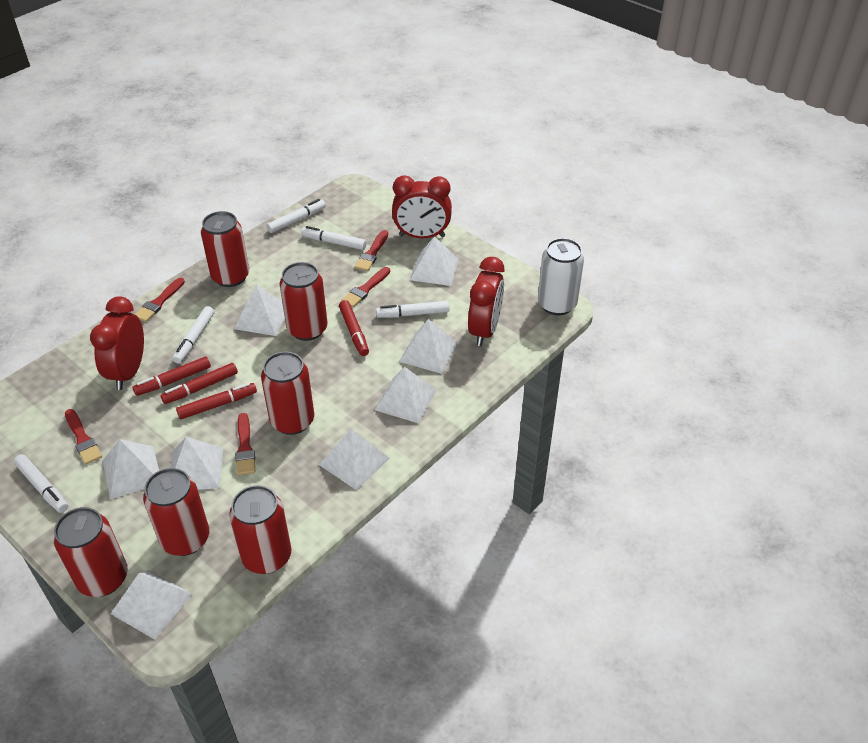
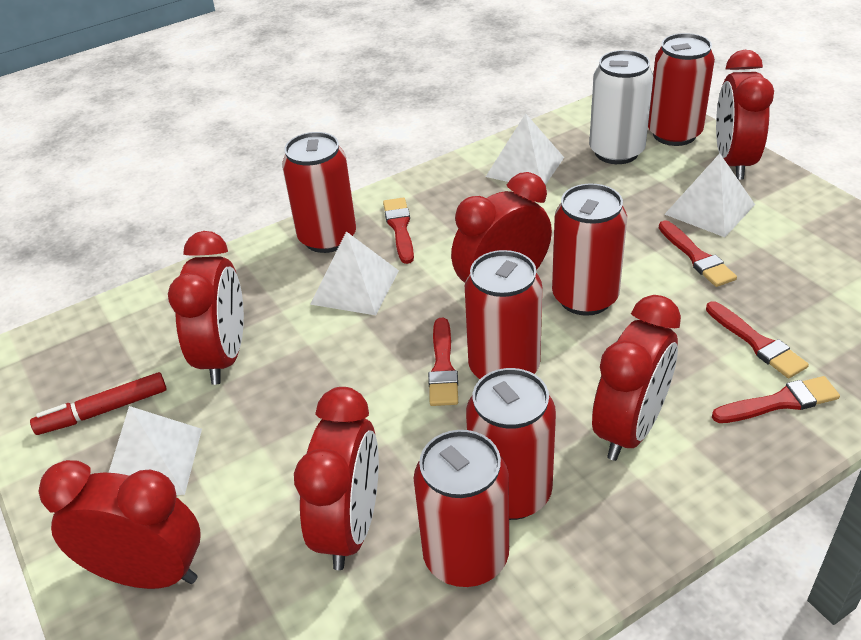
red clock: 3 -> 6
red marker: 4 -> 1
white marker: 5 -> 0
white pyramid: 8 -> 4

